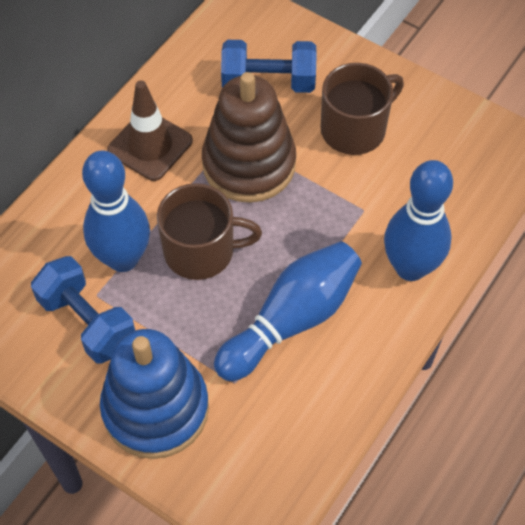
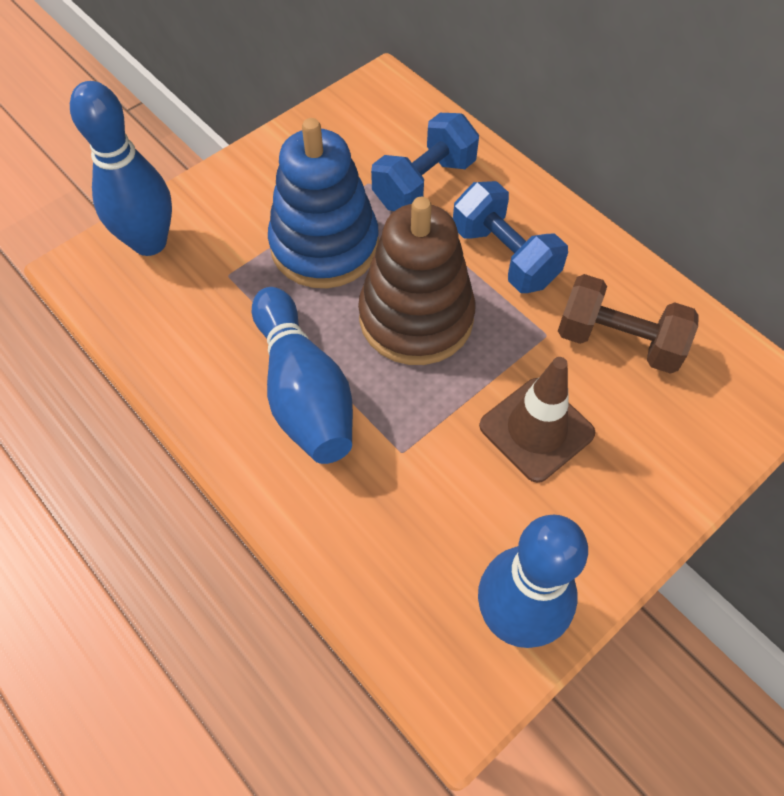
brown dumbbell: 0 -> 1
brown mug: 2 -> 0

